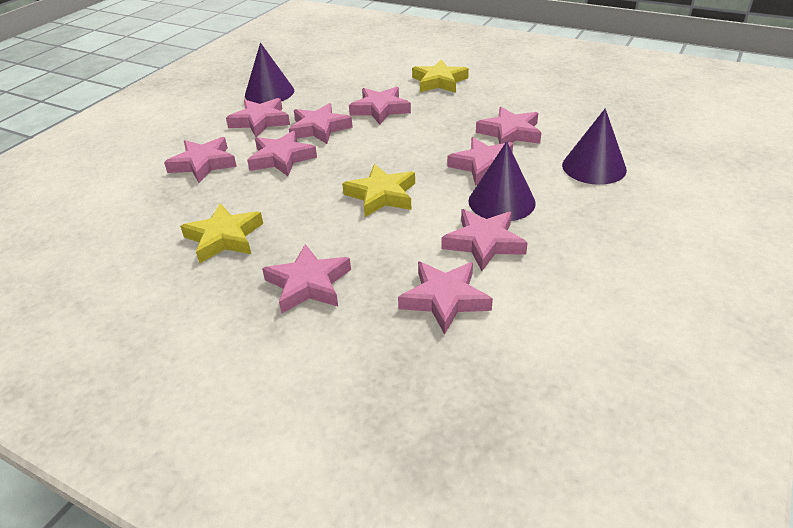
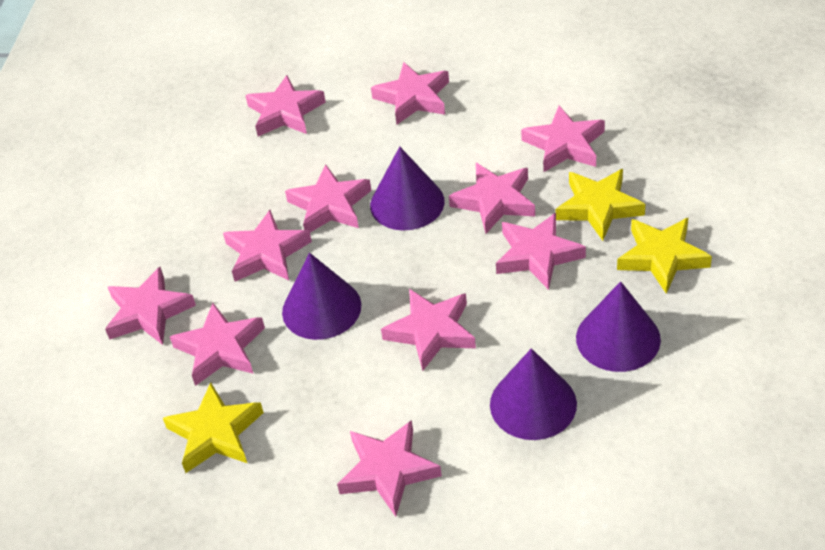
pink star: 10 -> 11
purple cone: 3 -> 4

